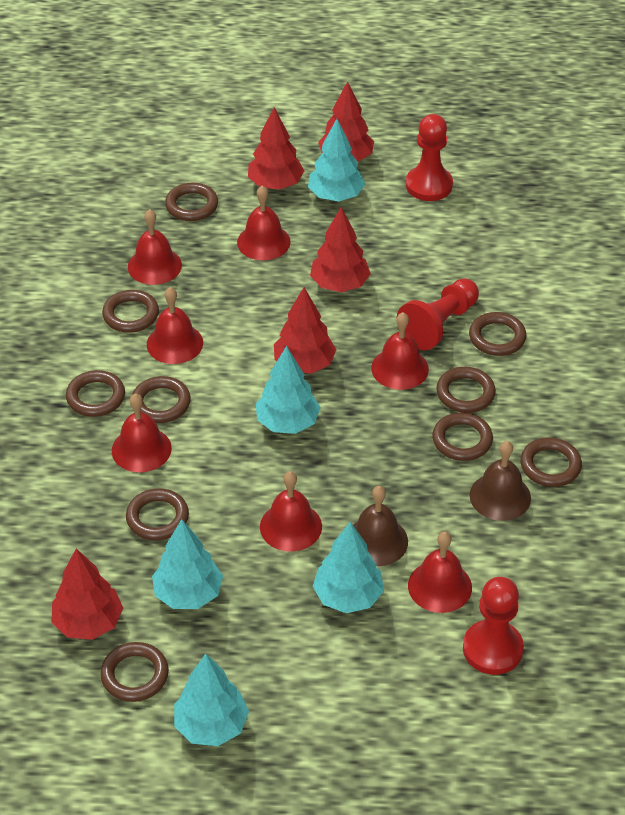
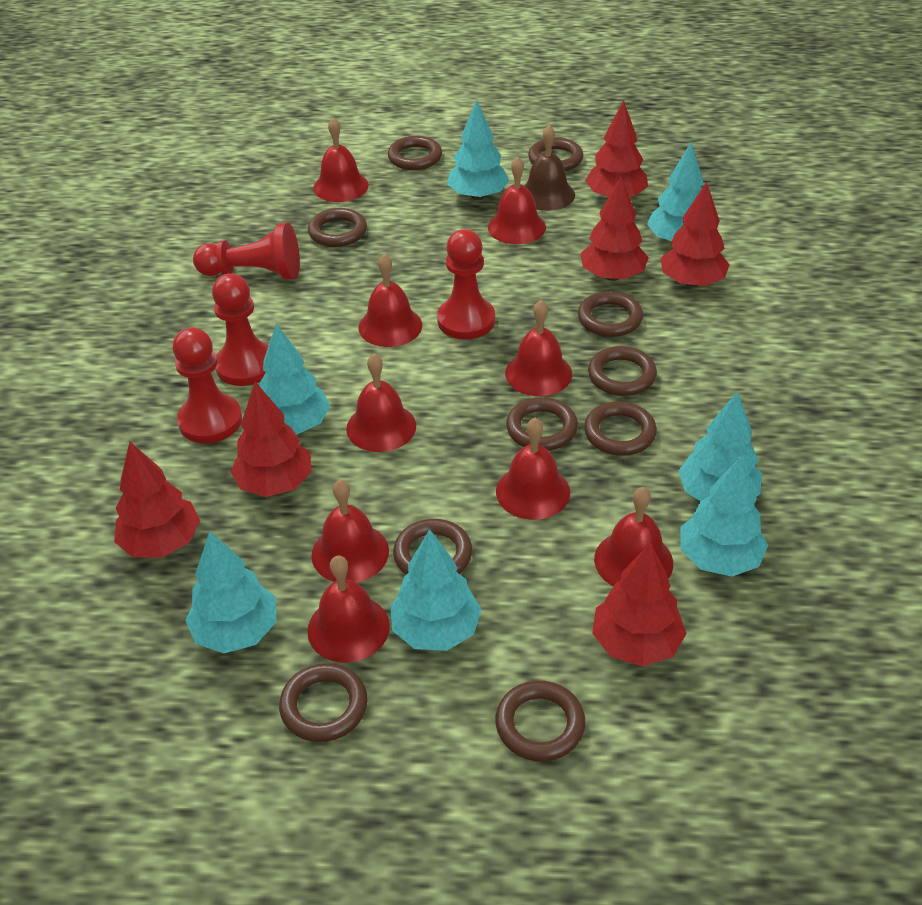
brown bell: 2 -> 1
red bell: 7 -> 9
red pawn: 3 -> 4
red tree: 5 -> 6
turquoise tree: 5 -> 7

